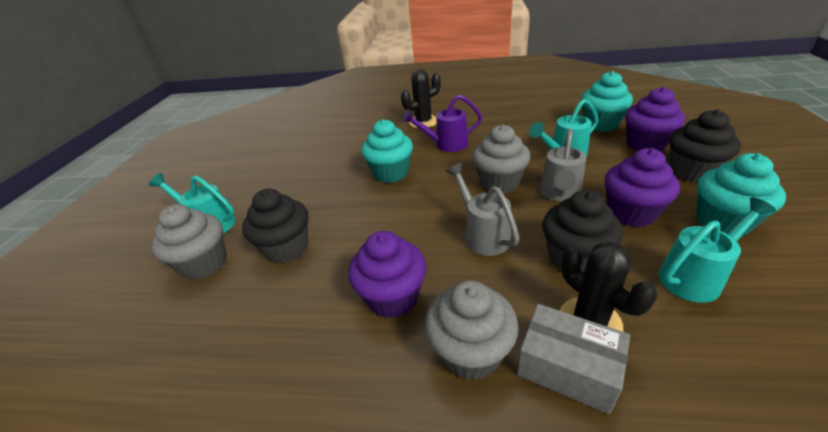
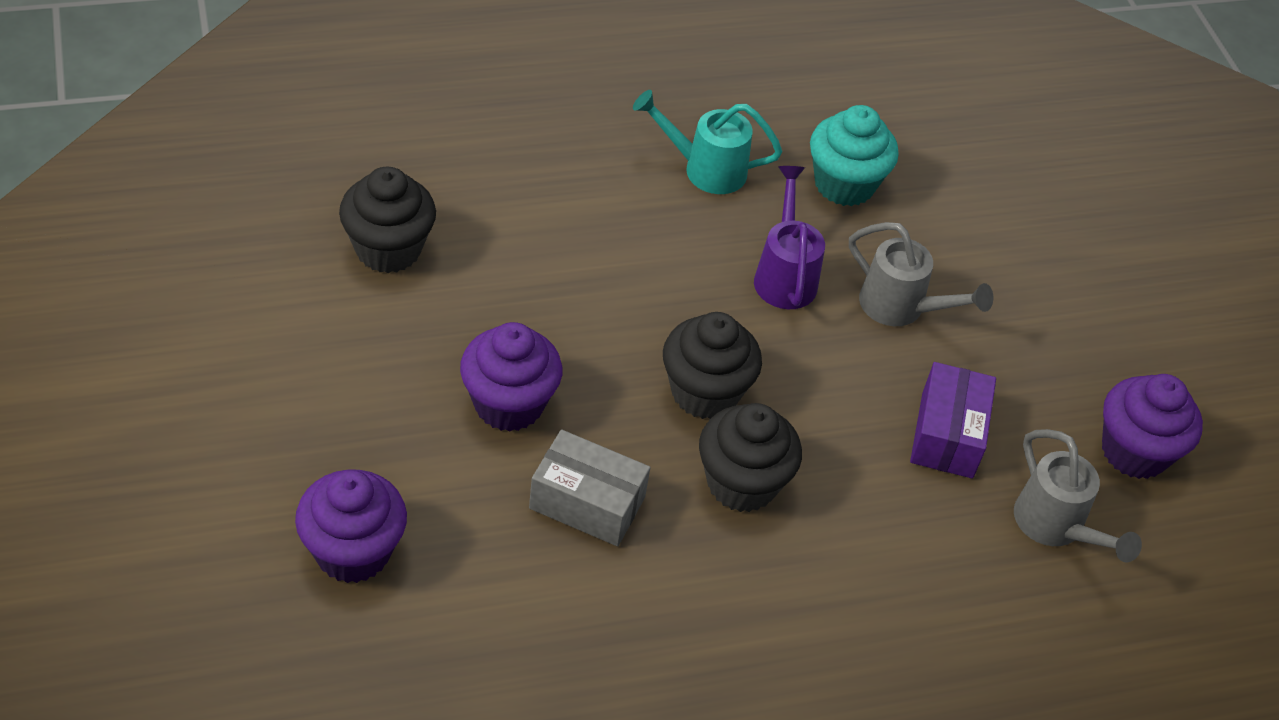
black cactus: 2 -> 0
grey cupcake: 3 -> 0
purple box: 0 -> 1
turquoise cupcake: 3 -> 1
turquoise watering can: 3 -> 1

